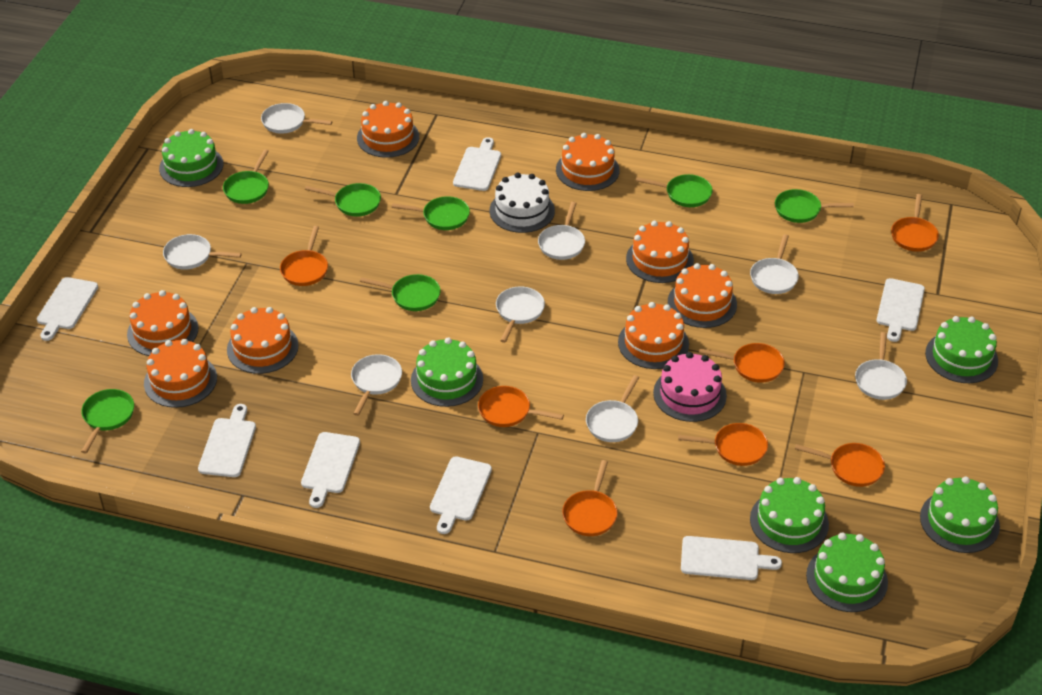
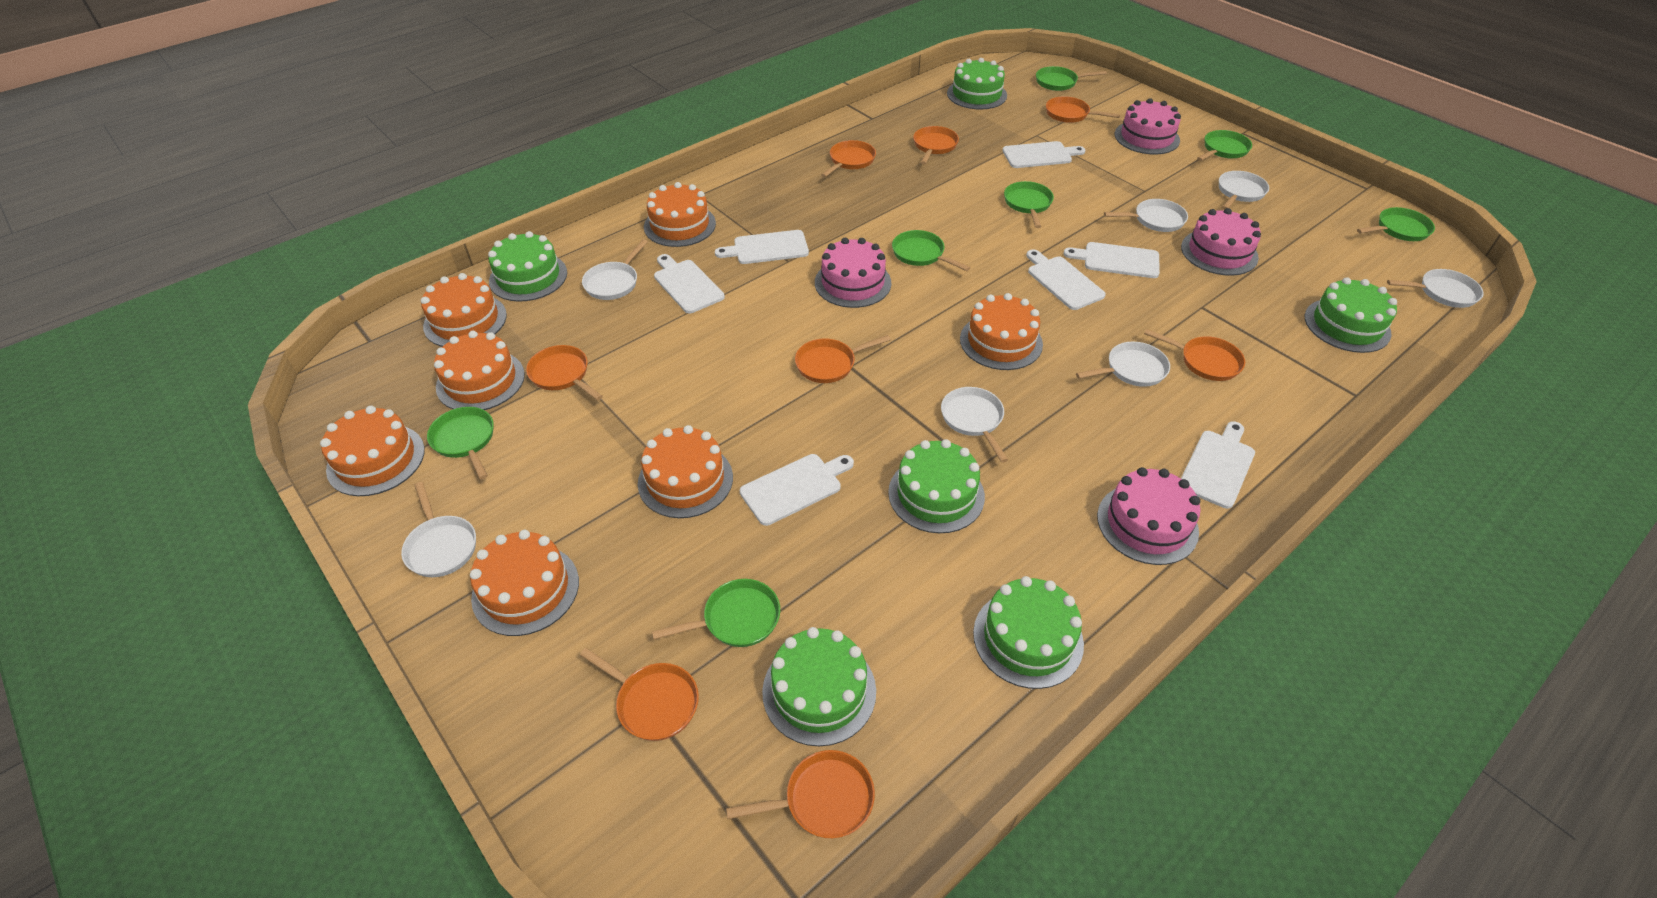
orange cake: 8 -> 7
orange pan: 7 -> 8
pink cake: 1 -> 4
white cake: 1 -> 0
white pan: 8 -> 7

